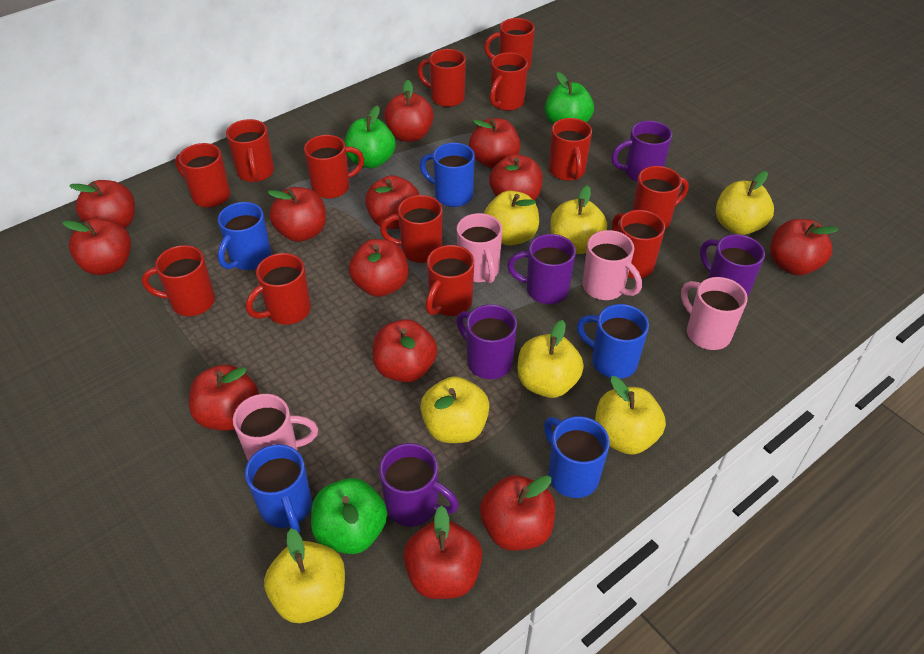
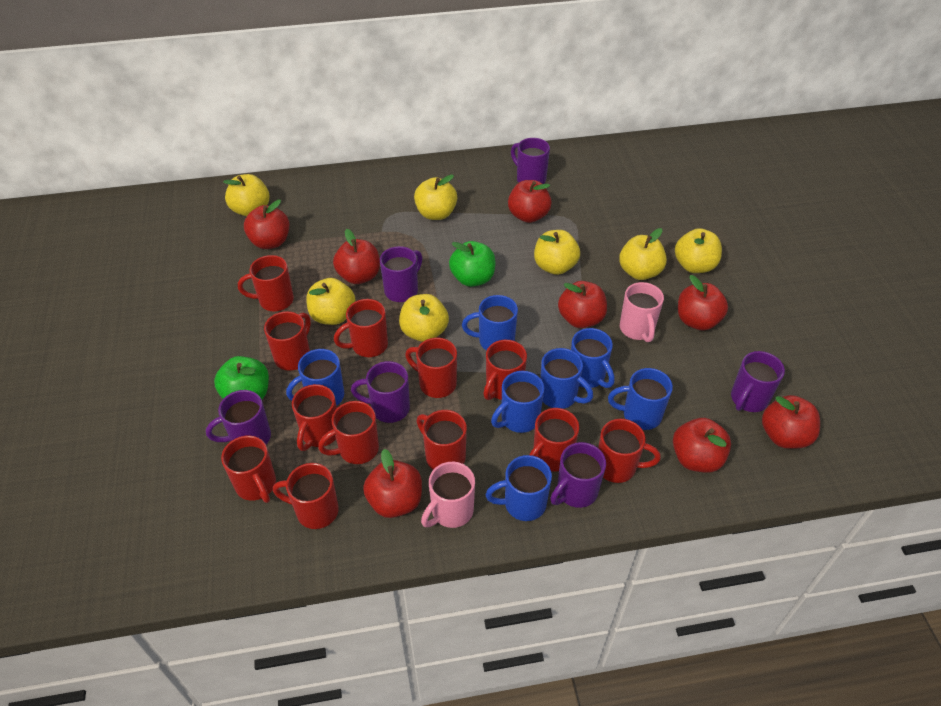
blue mug: 5 -> 7
green apple: 3 -> 2
pink mug: 4 -> 2
purple mug: 5 -> 6
red apple: 13 -> 8
red mug: 13 -> 12

